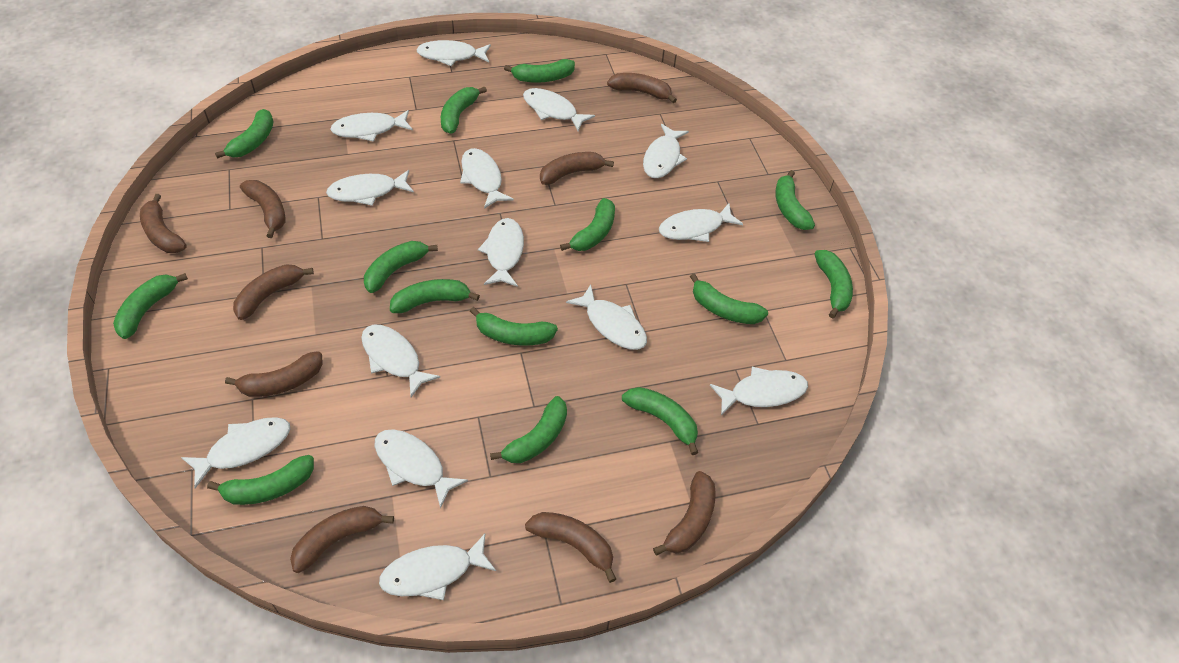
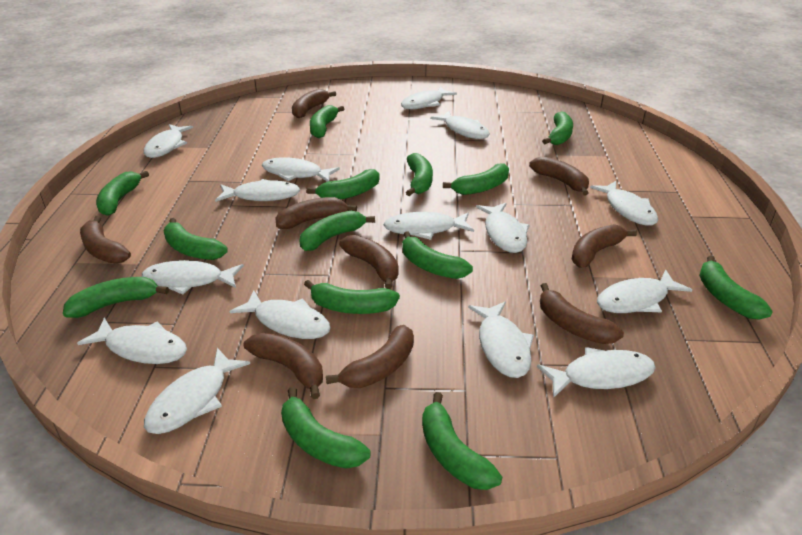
white fish: 14 -> 15

